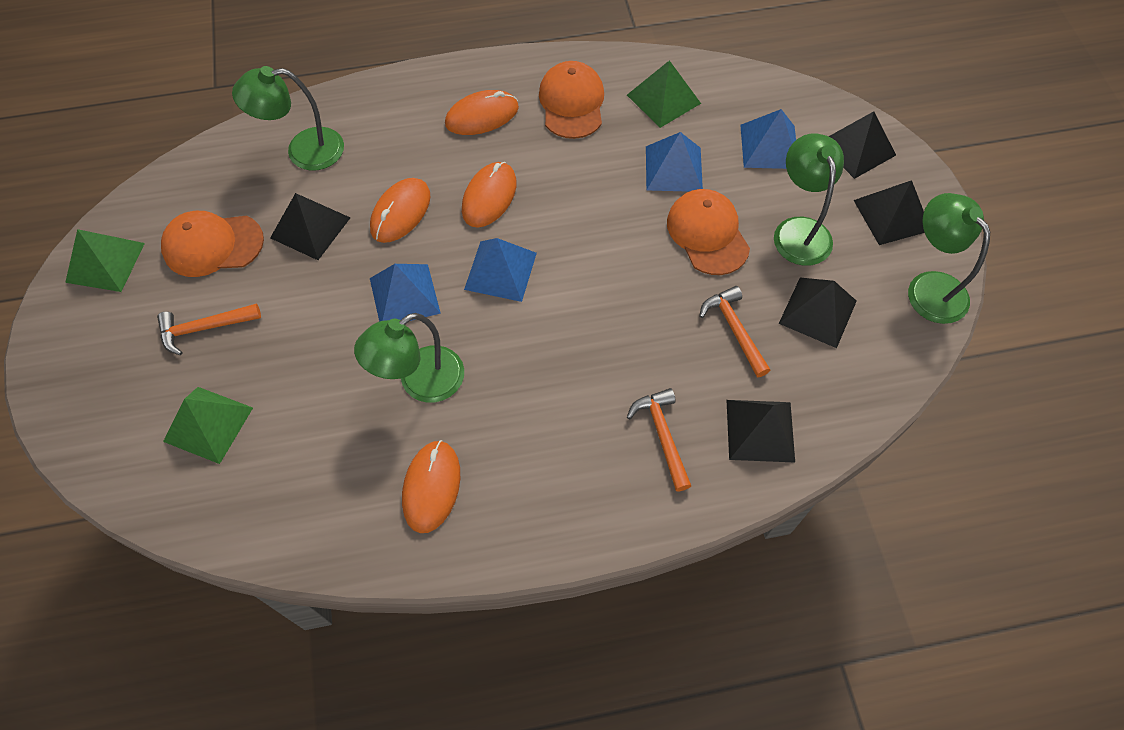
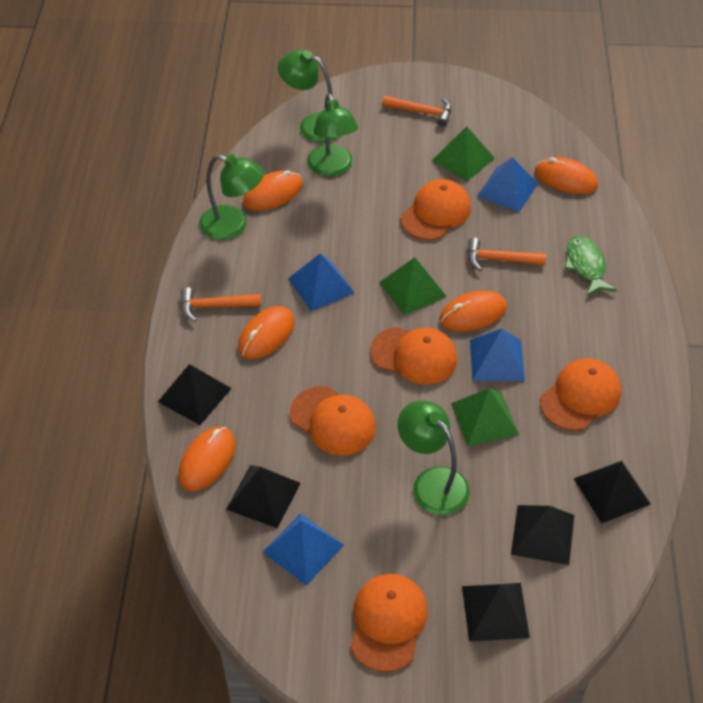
green fish: 0 -> 1
orange cap: 3 -> 5
orange mouse: 4 -> 5

